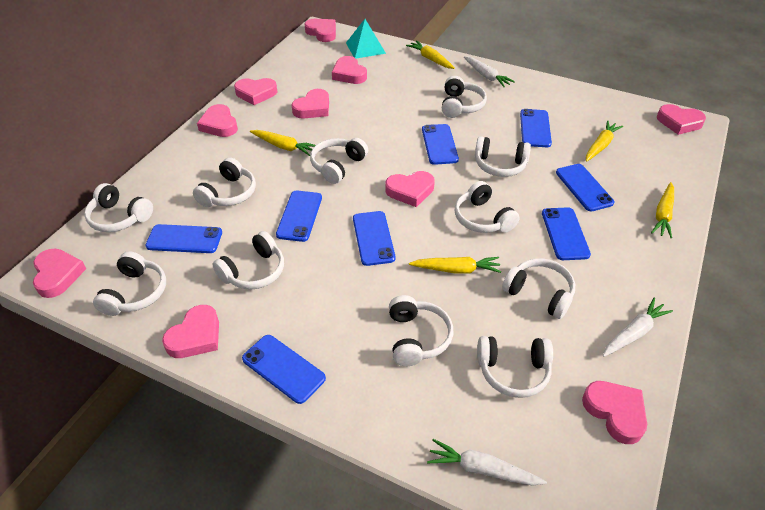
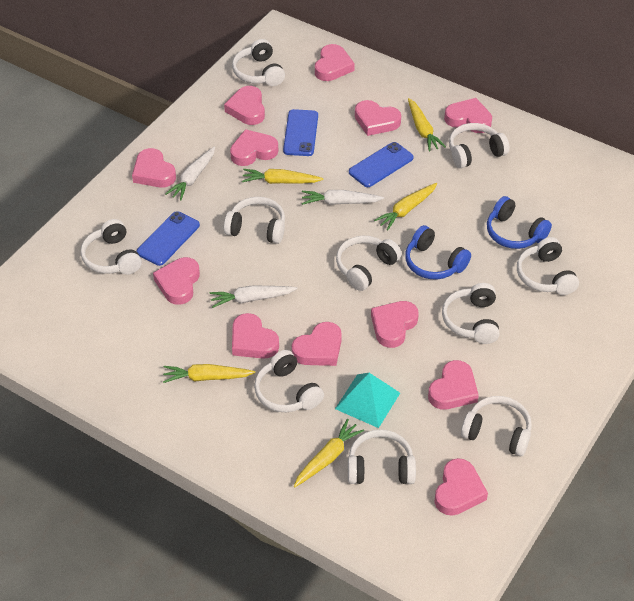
blue headphones: 0 -> 2
blue phone: 8 -> 3
pink heart: 10 -> 12
white headphones: 11 -> 10

